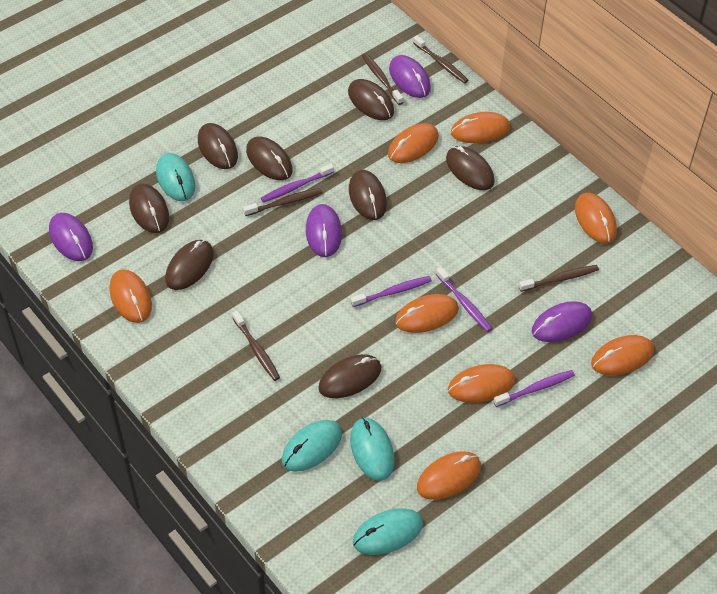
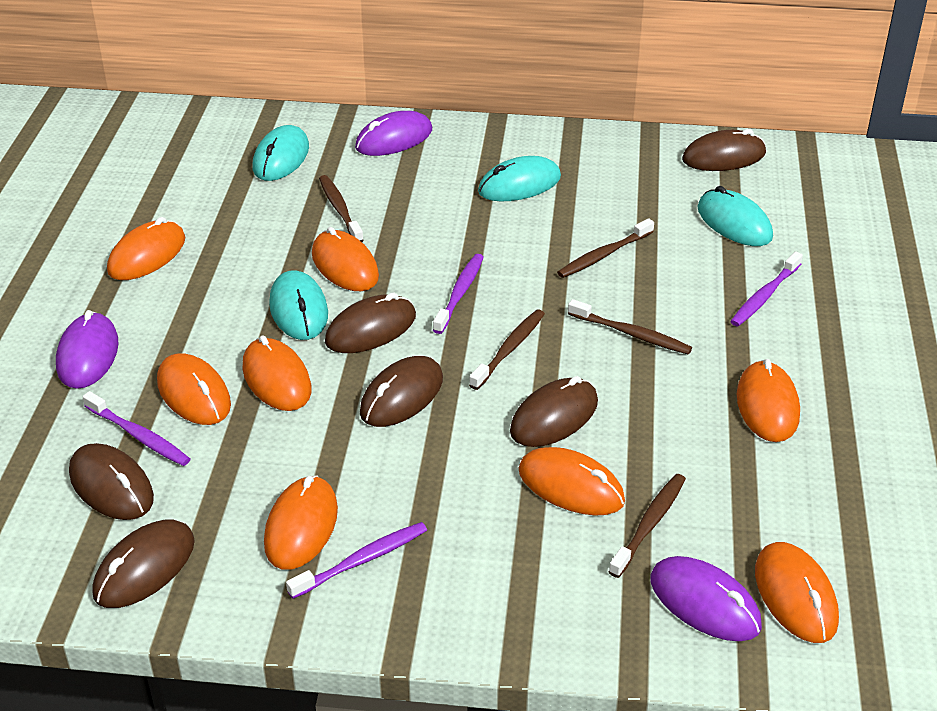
brown mouse: 8 -> 6
purple mouse: 4 -> 3

